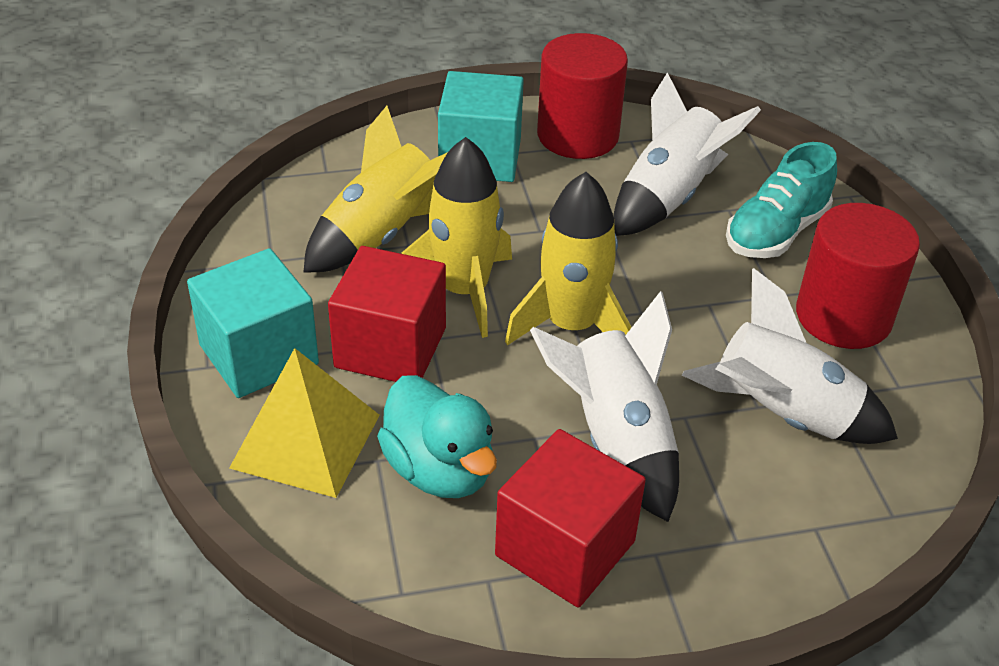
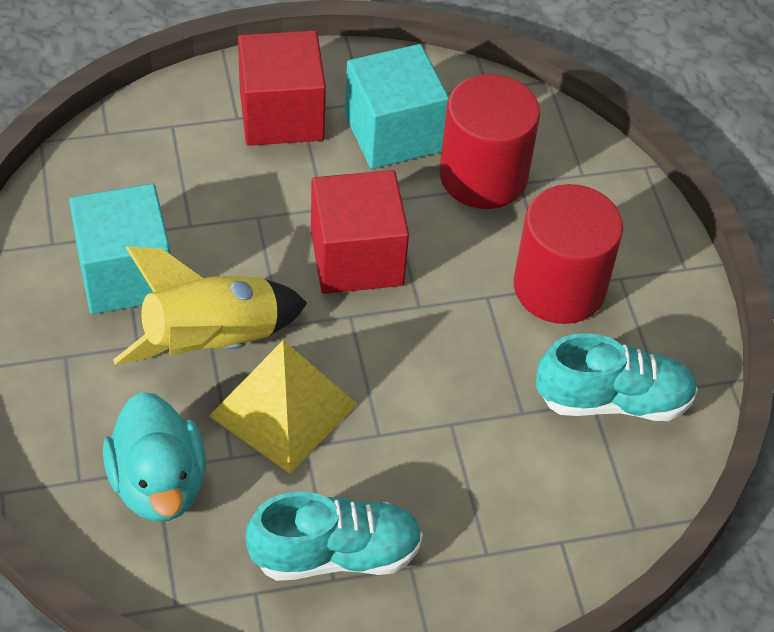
turquoise shoe: 1 -> 2
white rocket: 3 -> 0
yellow rocket: 3 -> 1

